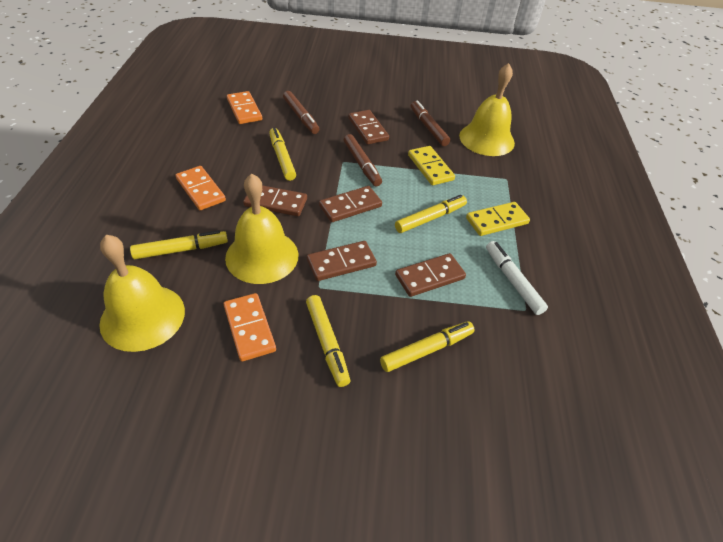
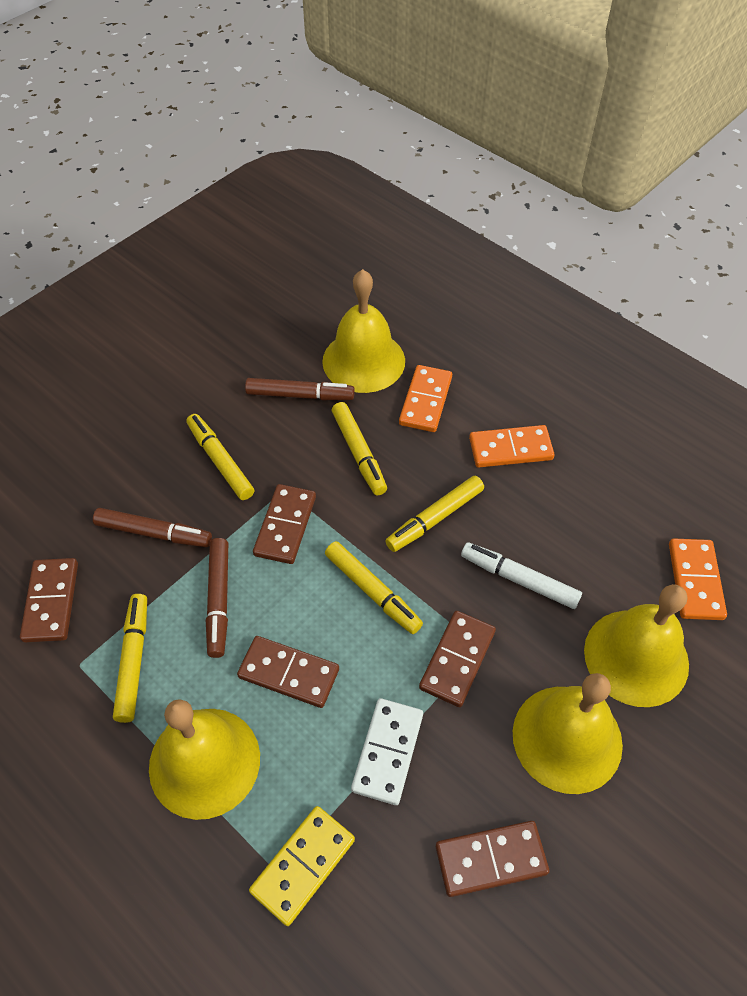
white domino: 0 -> 1
yellow bell: 3 -> 4
yellow domino: 2 -> 1

